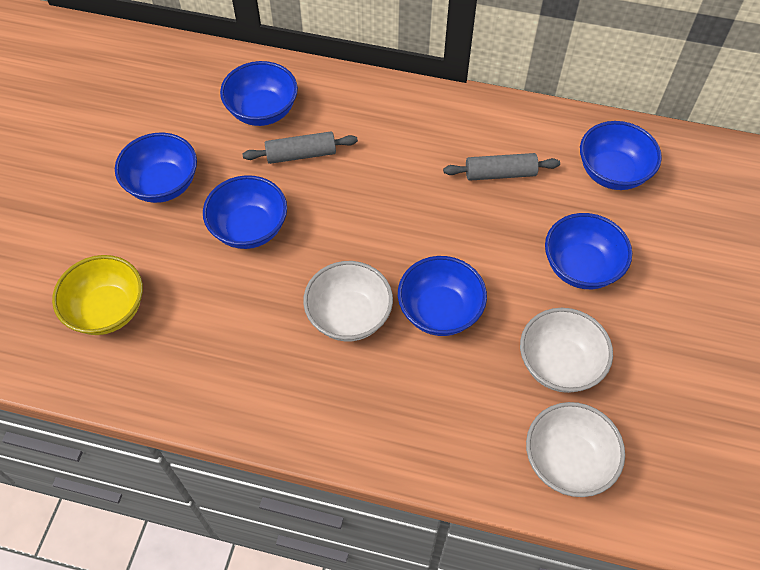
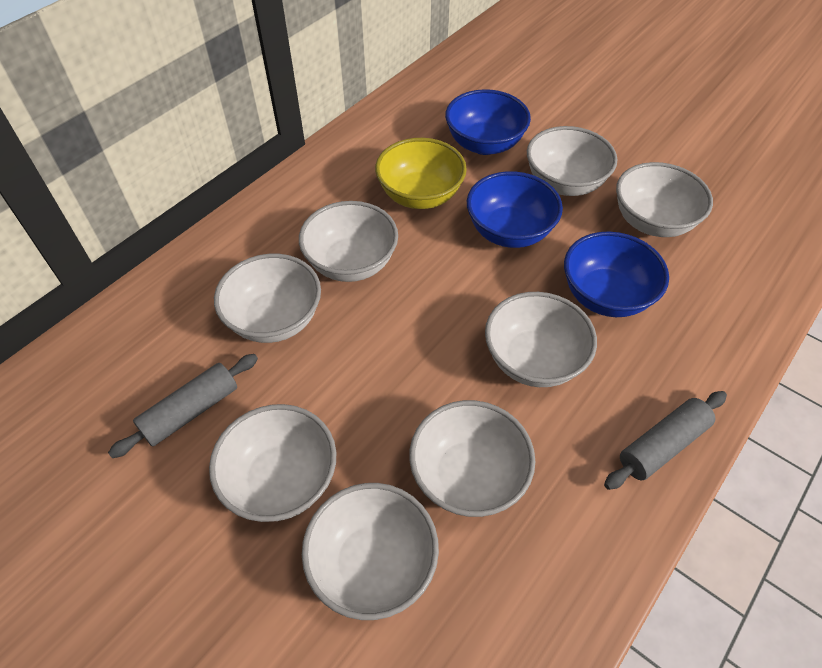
blue bowl: 6 -> 3
white bowl: 3 -> 8

